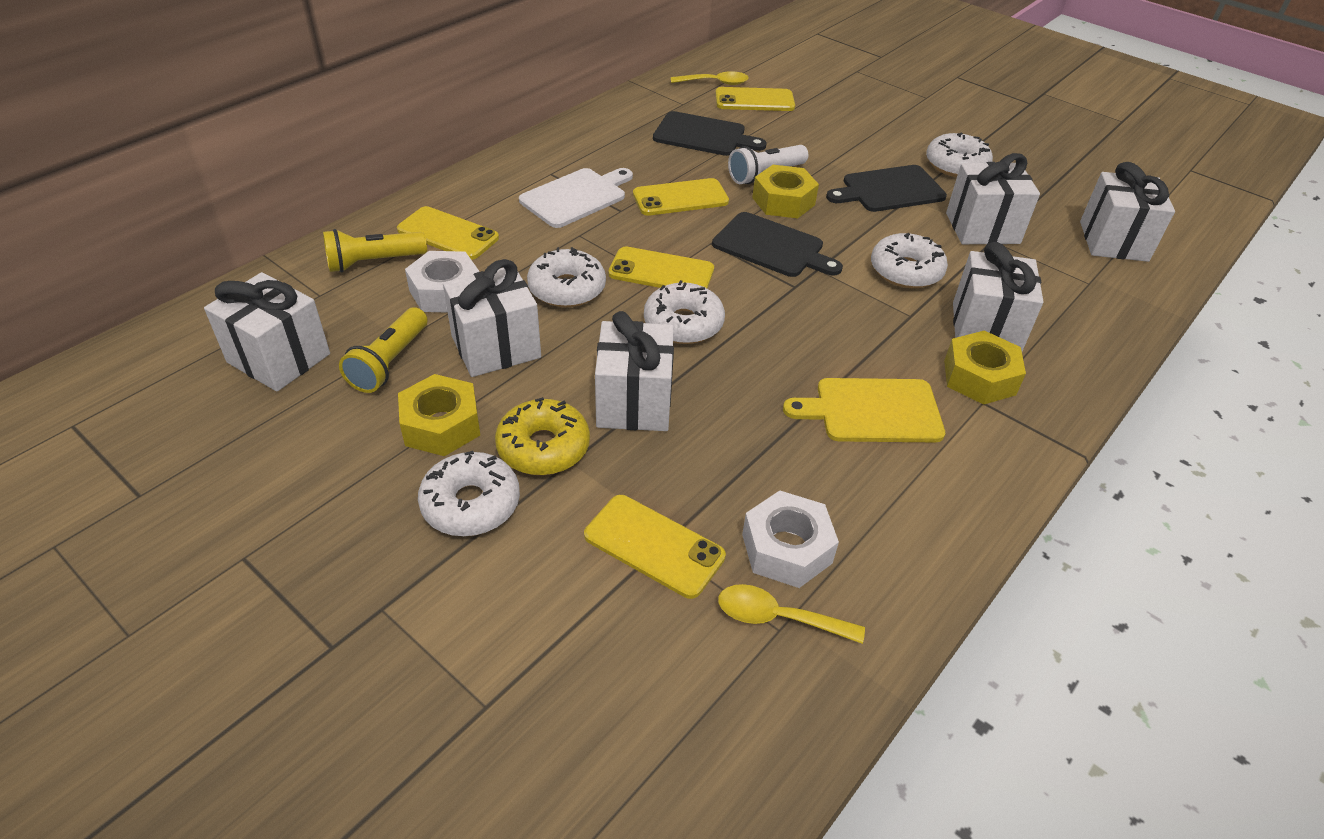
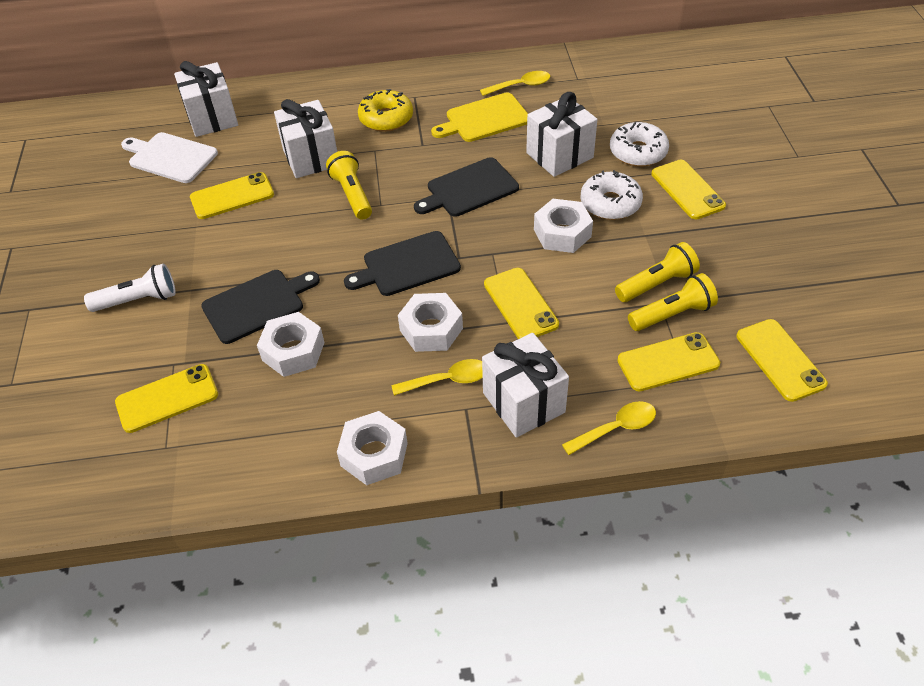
white donut: 5 -> 2
white gift: 6 -> 4
white nut: 2 -> 4
yellow flashlight: 2 -> 3
yellow nut: 3 -> 0
yellow phone: 5 -> 6
yellow spoon: 2 -> 3

